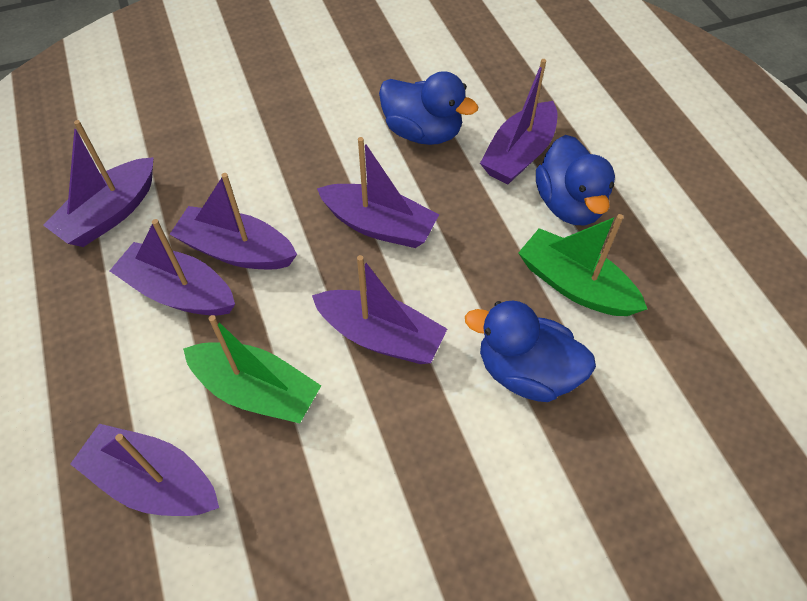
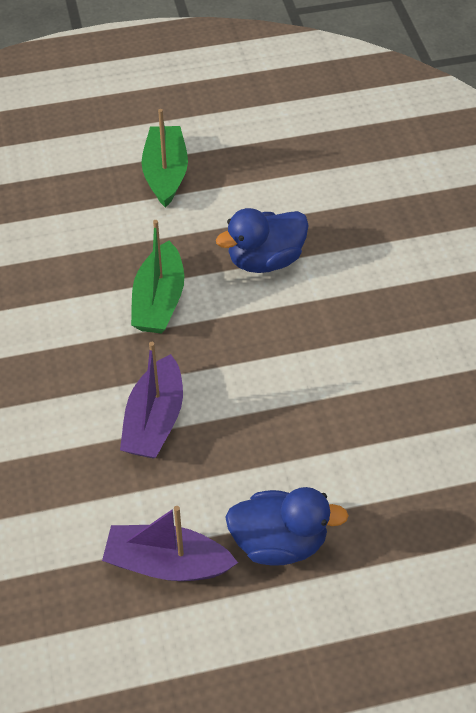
blue duck: 3 -> 2
purple boat: 7 -> 2

